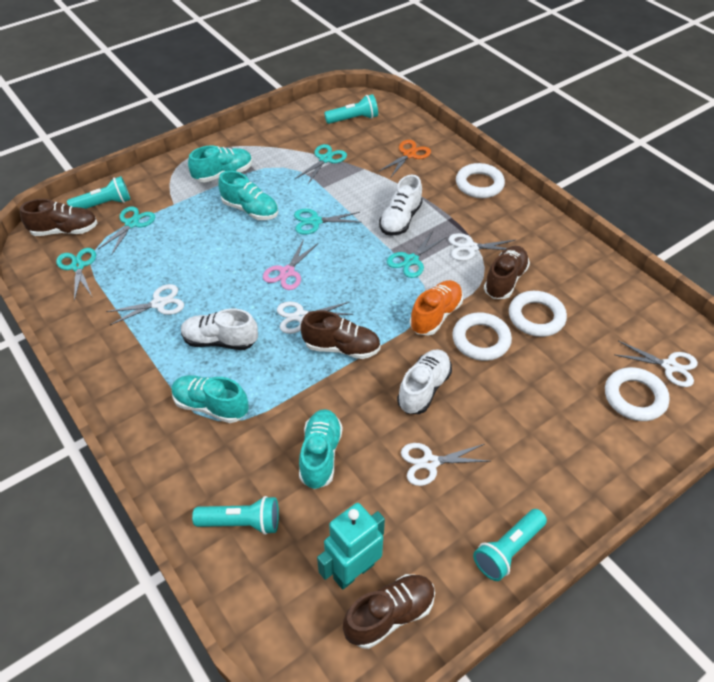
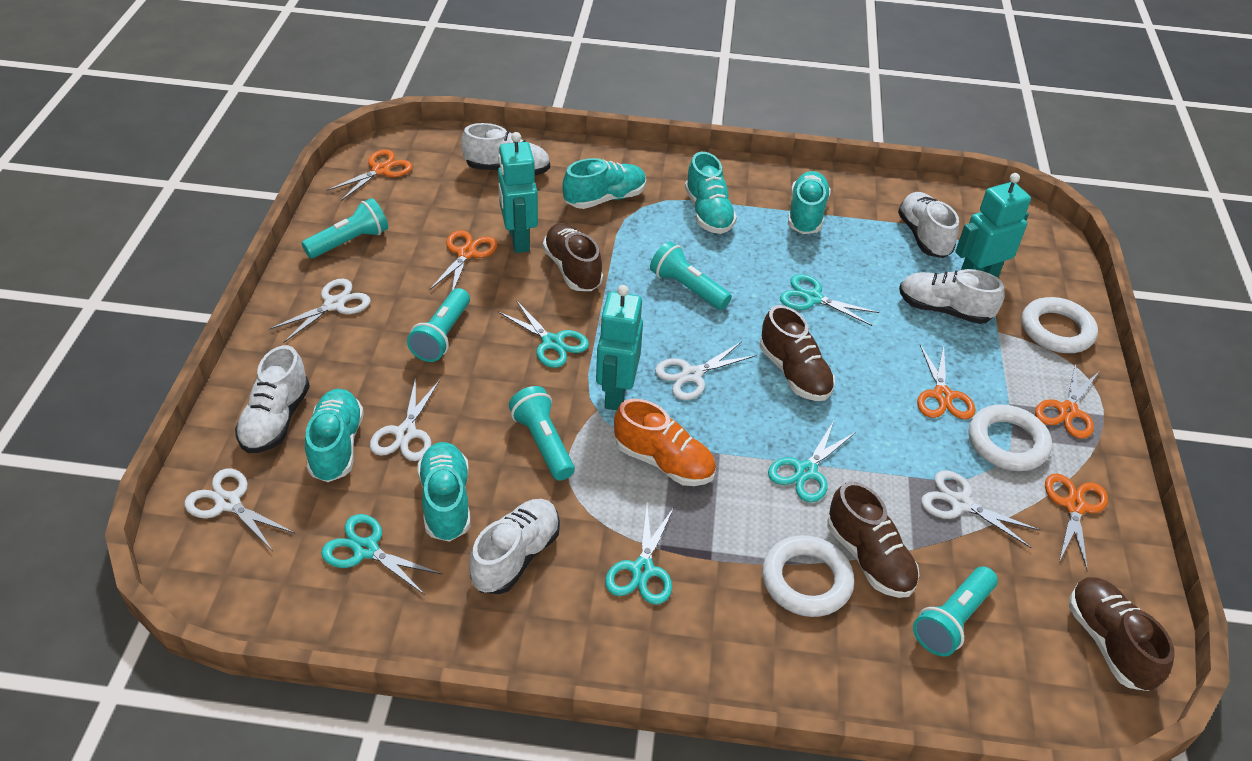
orange scissors: 1 -> 5
pink scissors: 1 -> 0
turquoise flashlight: 4 -> 5
turquoise robot: 1 -> 3
turquoise shoe: 4 -> 5
white ring: 4 -> 3
white shoe: 3 -> 5

